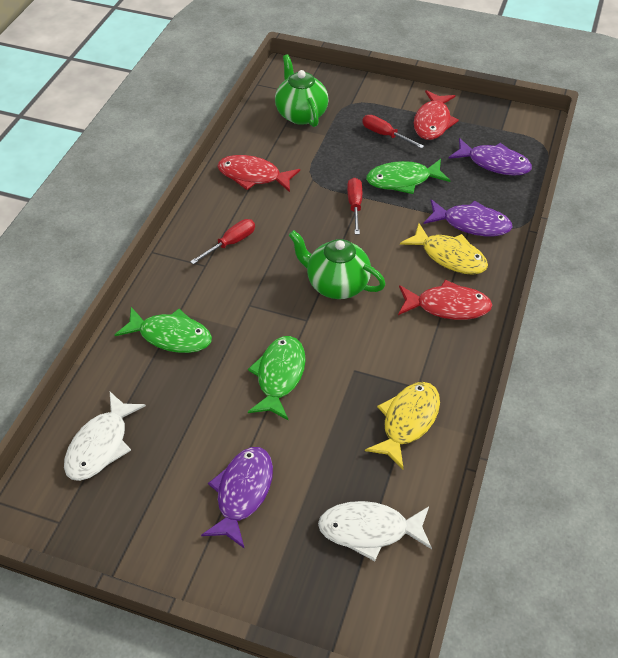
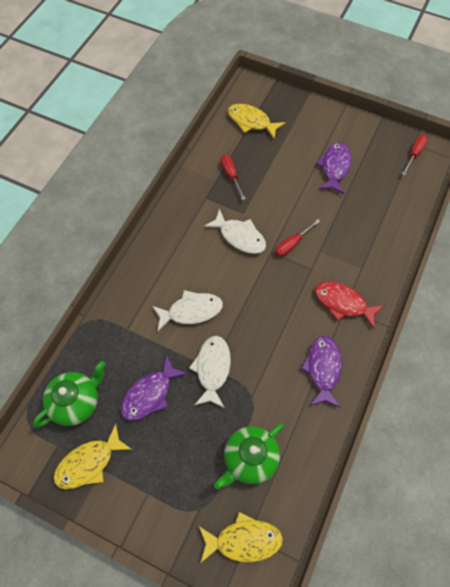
green fish: 3 -> 0
red fish: 3 -> 1
white fish: 2 -> 3
yellow fish: 2 -> 3

